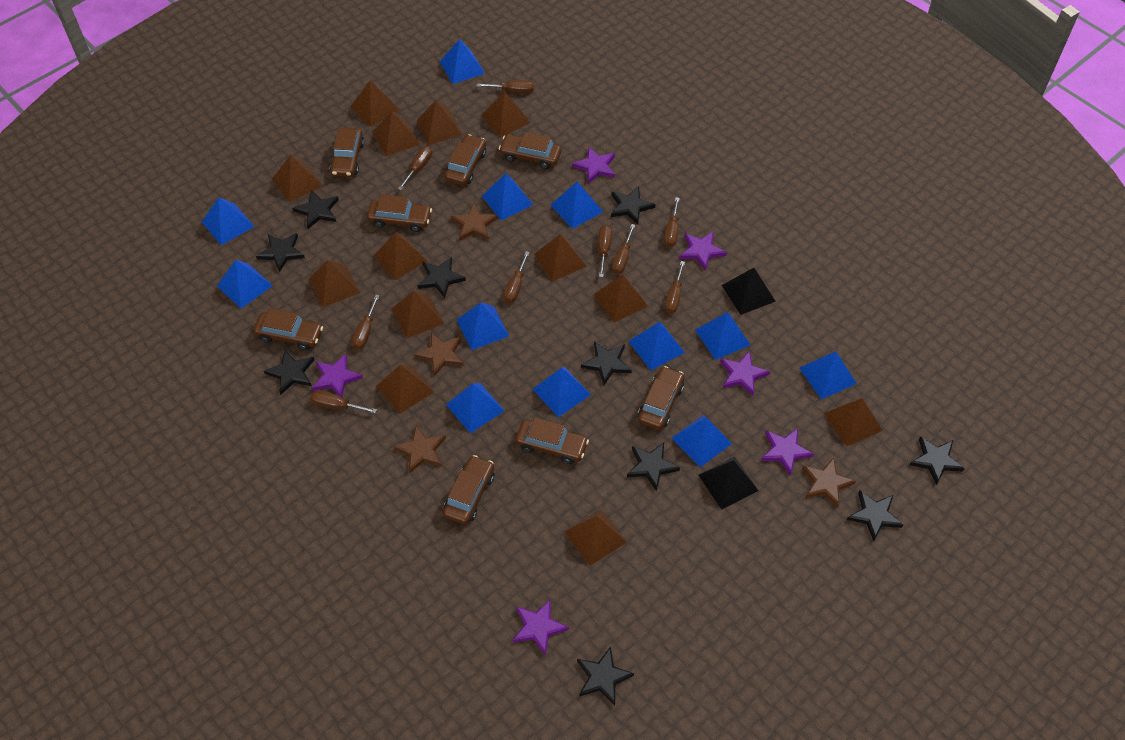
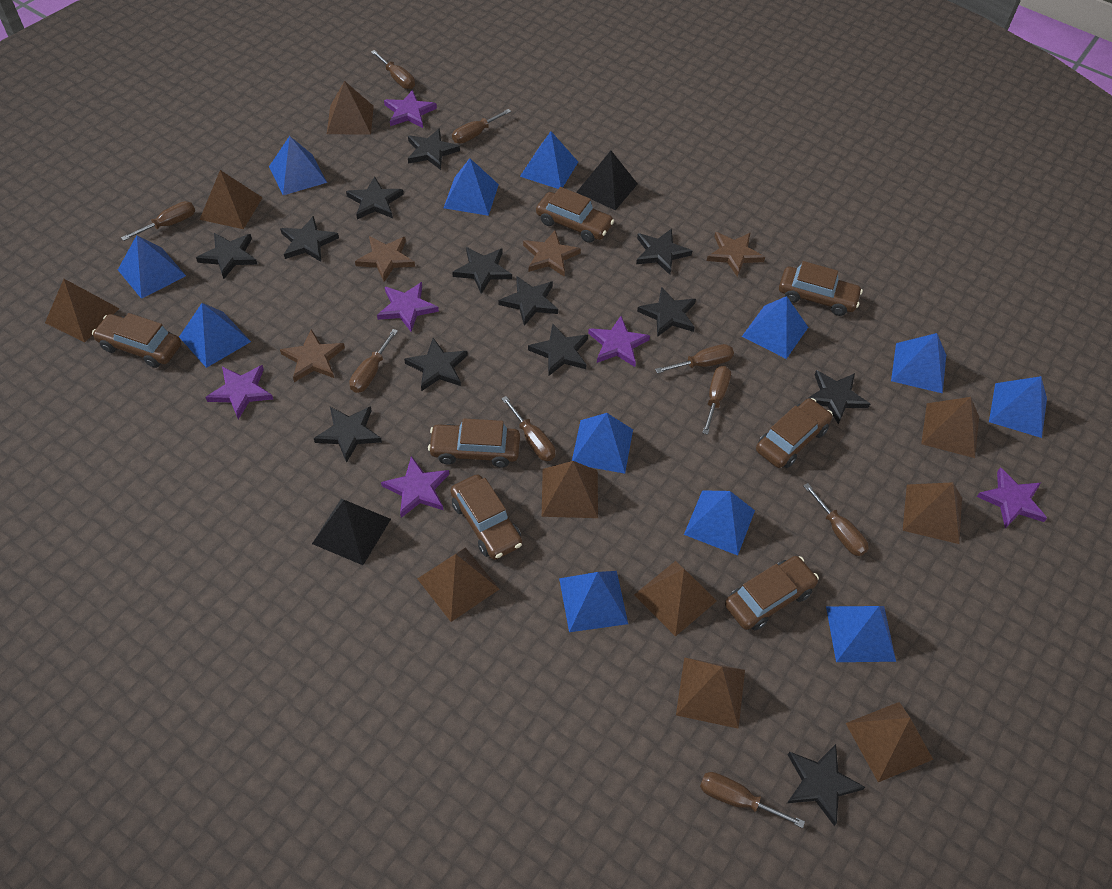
black star: 10 -> 13
brown car: 8 -> 7
brown pyramid: 13 -> 10

